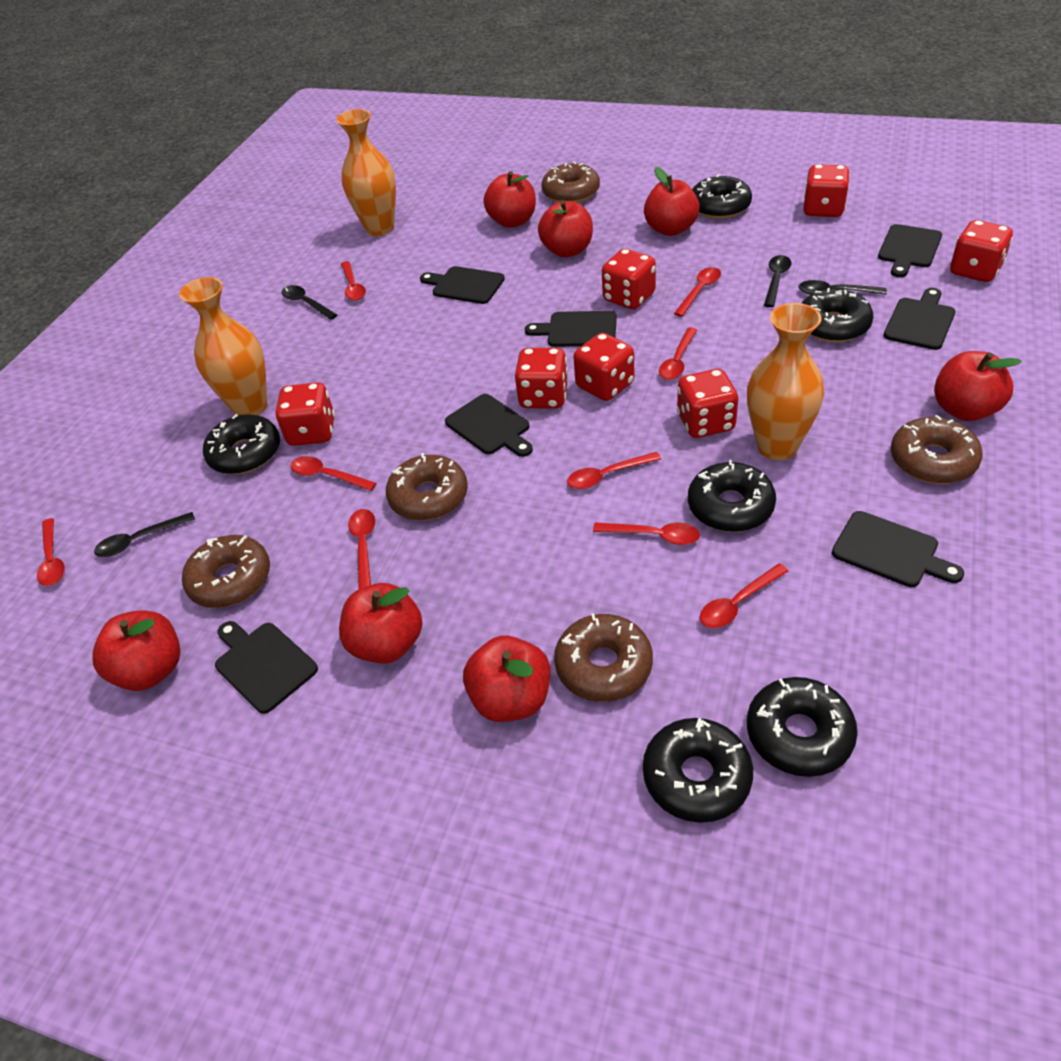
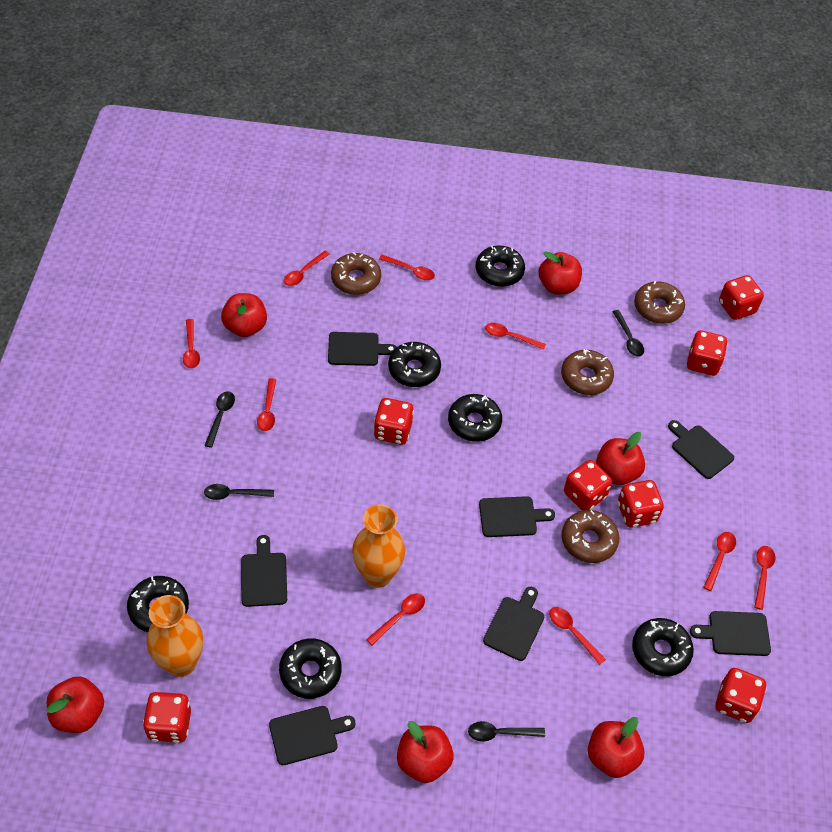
brown donut: 5 -> 4
orange vase: 3 -> 2
red apple: 7 -> 6

